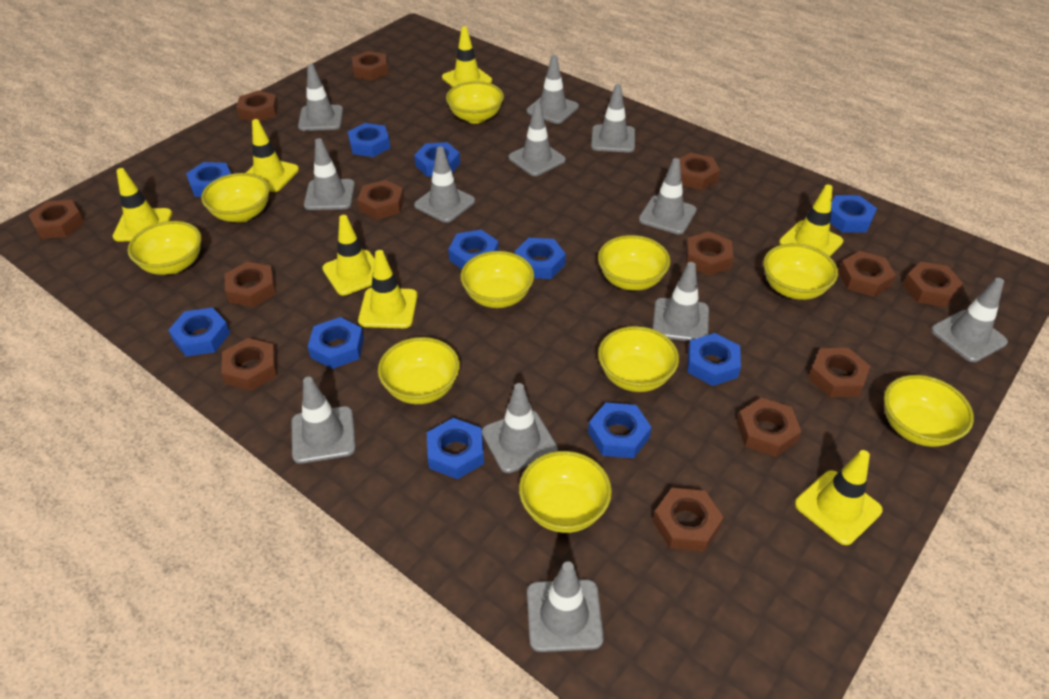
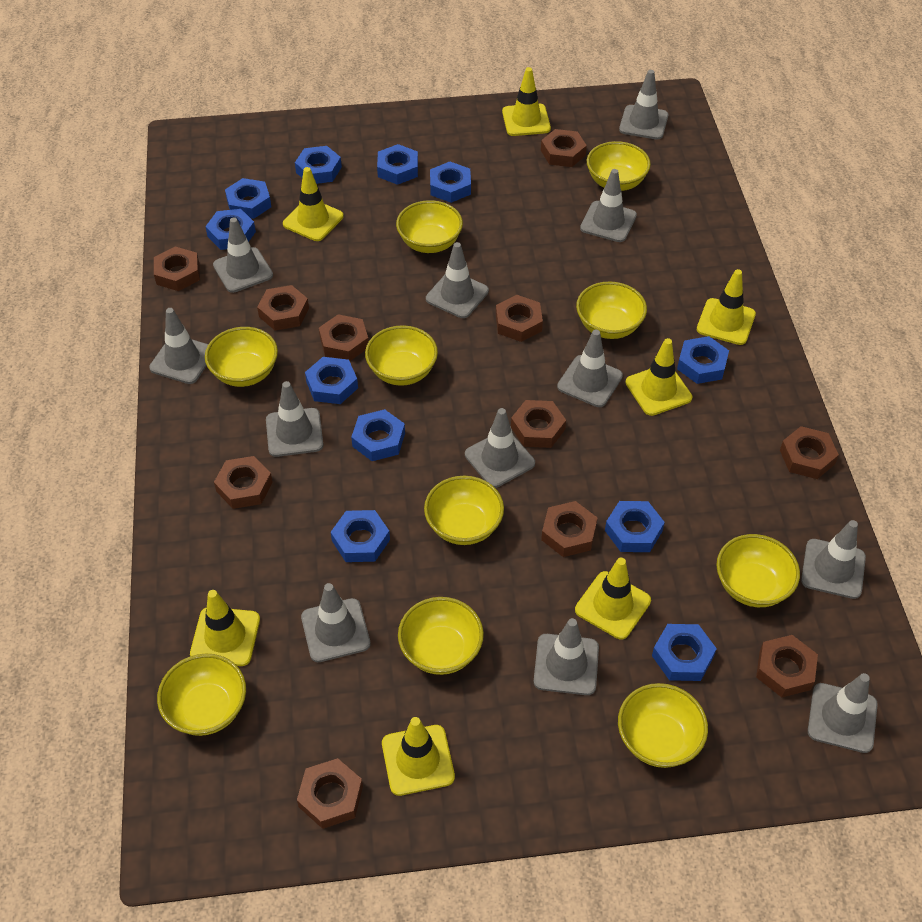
brown nut: 13 -> 11

